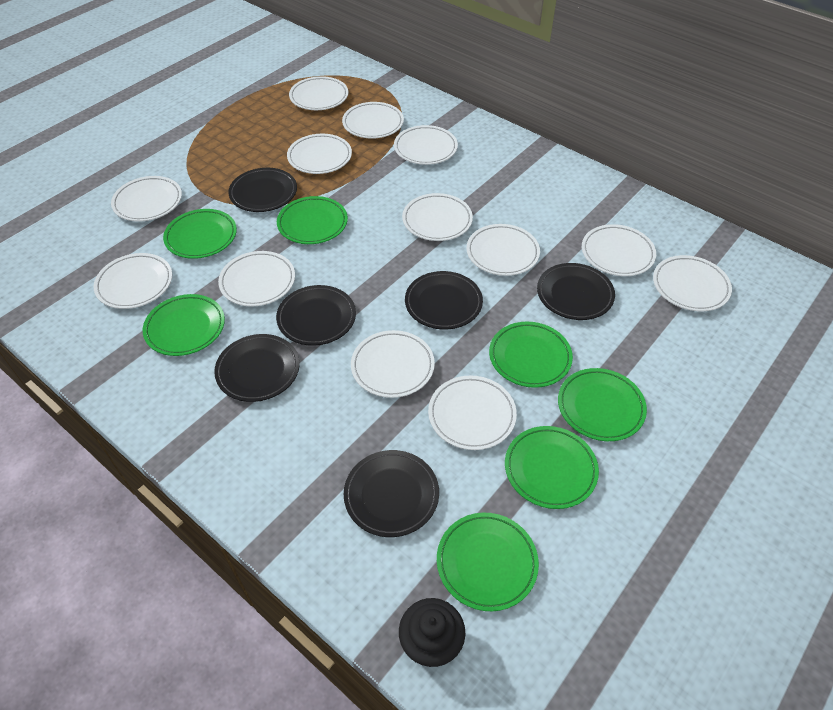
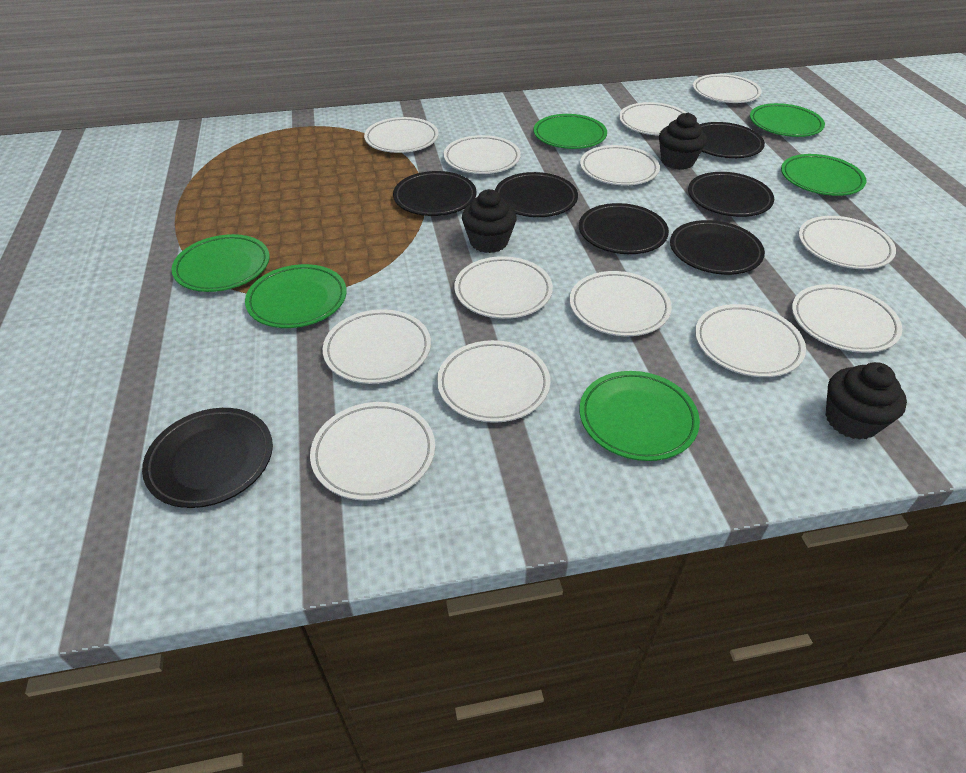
black cupcake: 1 -> 3
black plate: 6 -> 7
green plate: 7 -> 6

